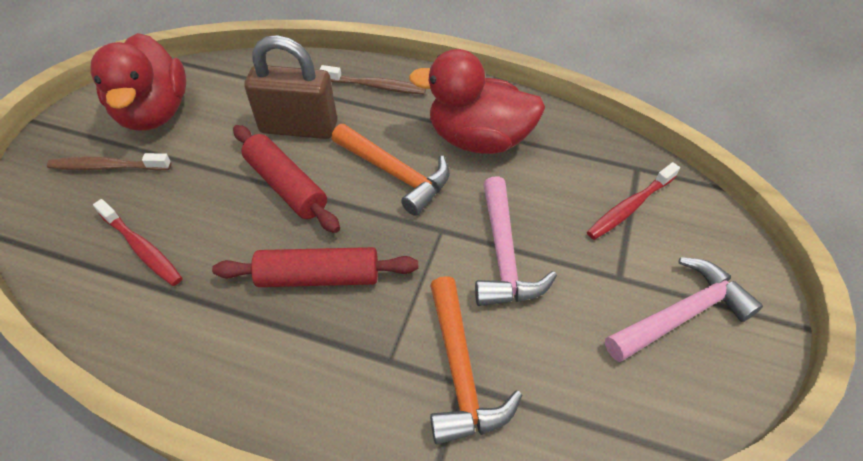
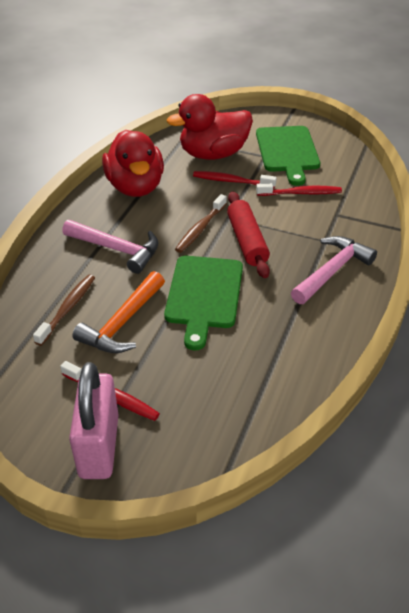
brown padlock: 1 -> 0
green cutting board: 0 -> 2
orange hammer: 2 -> 1
pink padlock: 0 -> 1
red rolling pin: 2 -> 1
red toothbrush: 2 -> 3

